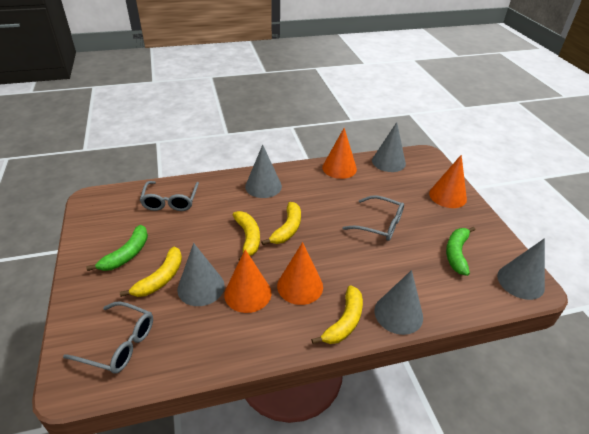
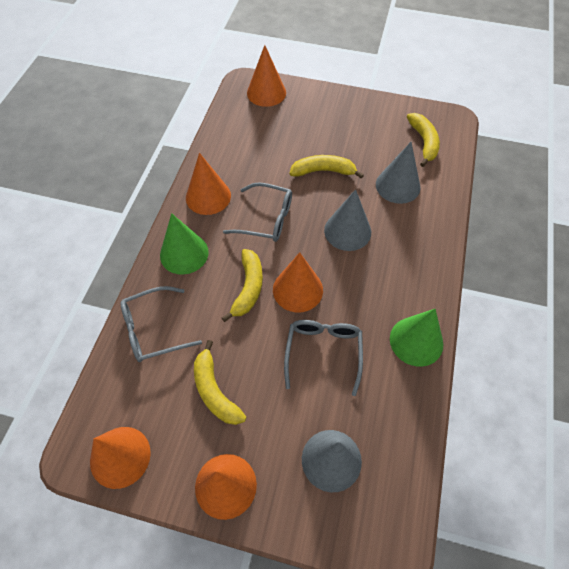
green banana: 2 -> 0
green cone: 0 -> 2
grey cone: 5 -> 3
orange cone: 4 -> 5

